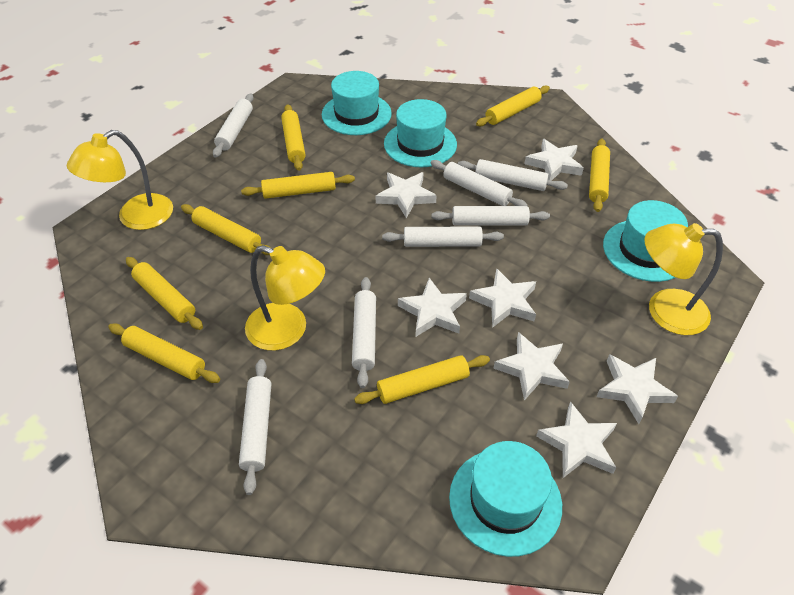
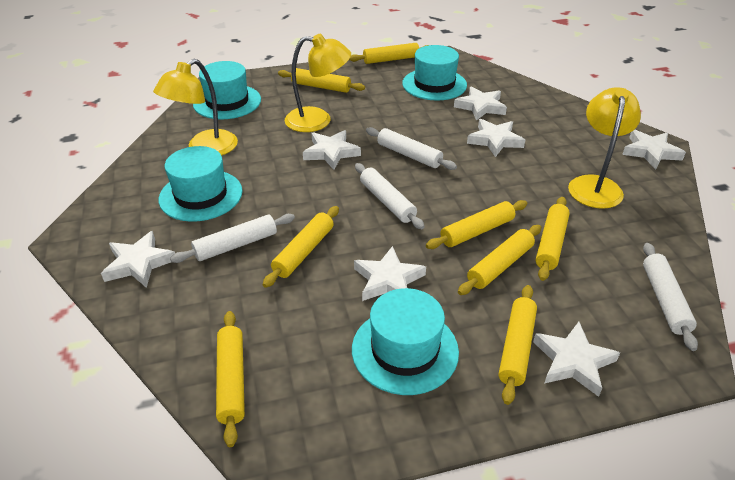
white rolling pin: 7 -> 4

